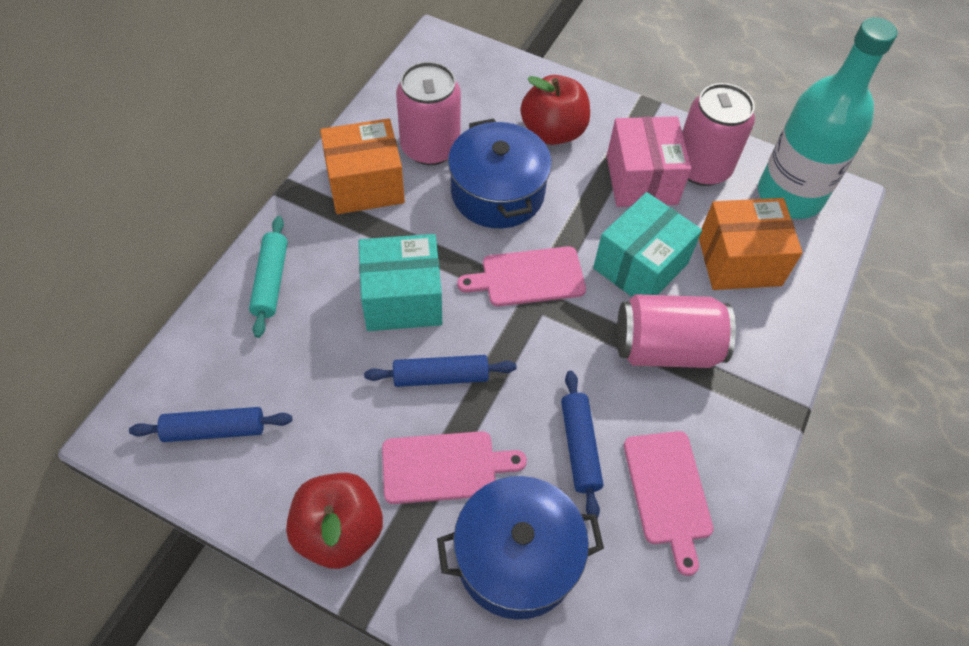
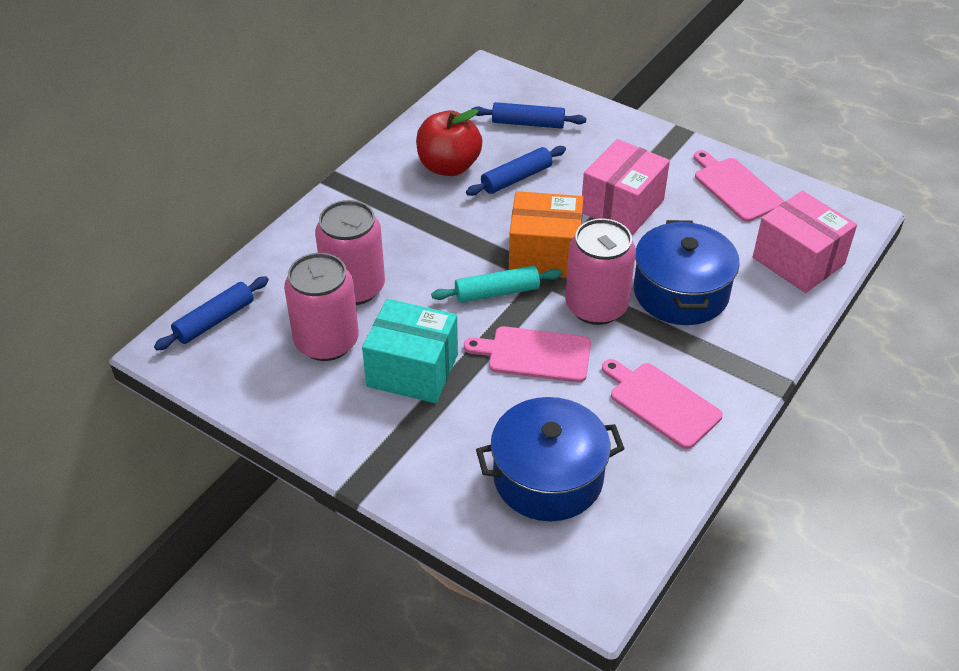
orange box: 2 -> 1
pink box: 1 -> 2
red apple: 2 -> 1
turquoise bottle: 1 -> 0
turquoise box: 2 -> 1

